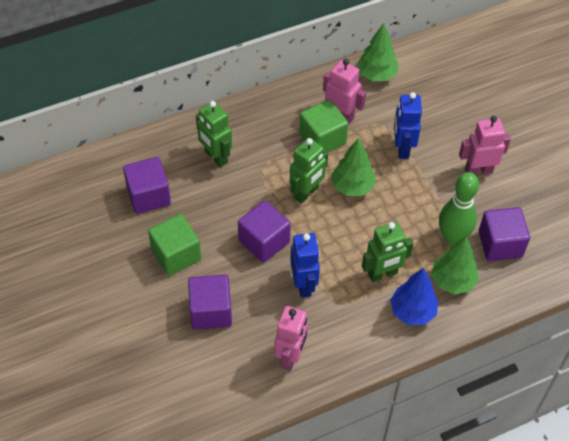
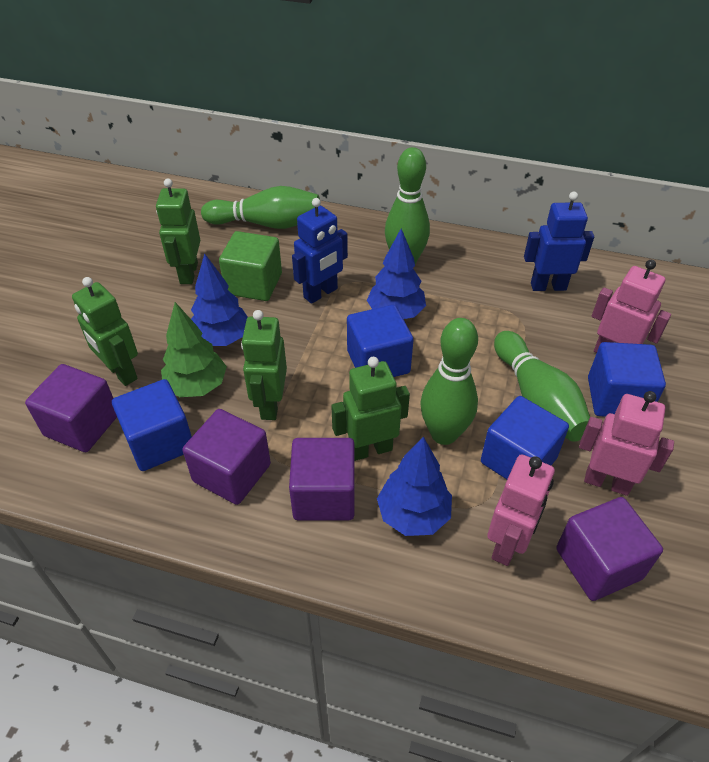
blue cube: 0 -> 4
blue tree: 1 -> 3
green bowling pin: 1 -> 4
green cube: 2 -> 1
green robot: 3 -> 4
green tree: 3 -> 1

